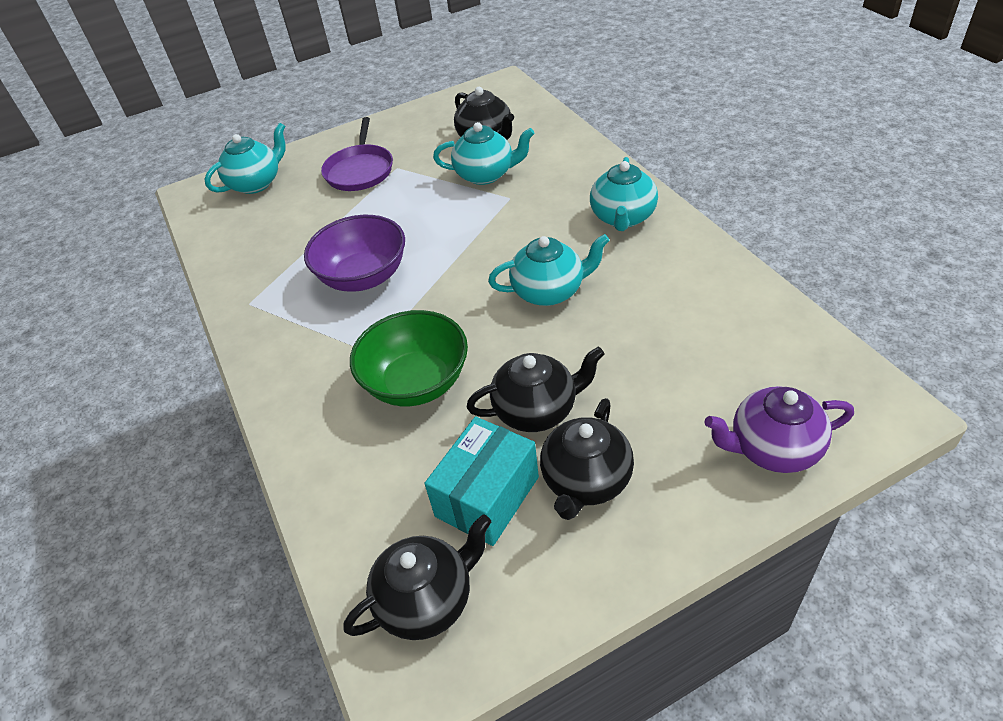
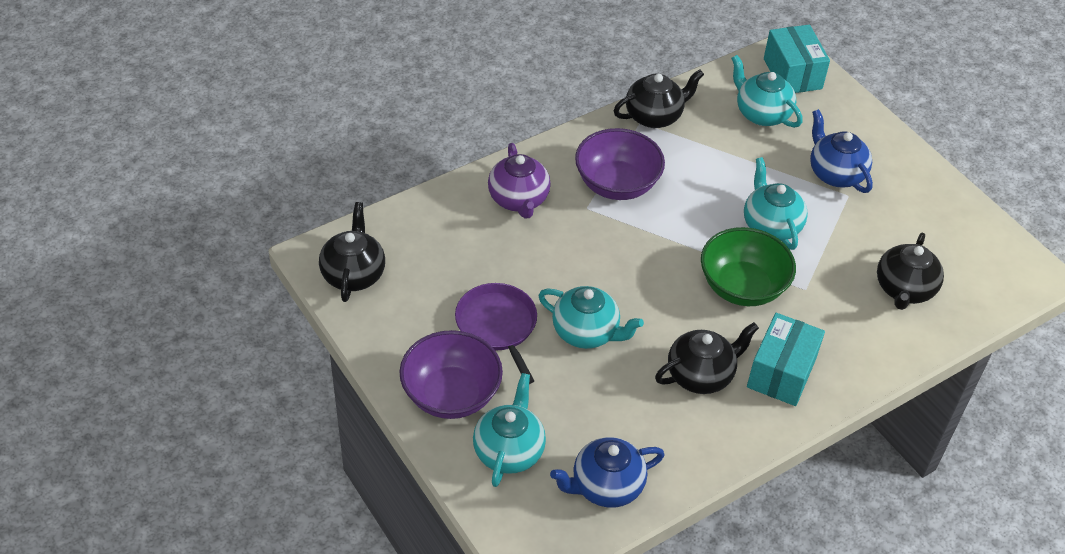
blue teapot: 0 -> 2
purple bowl: 1 -> 2
turquoise box: 1 -> 2

